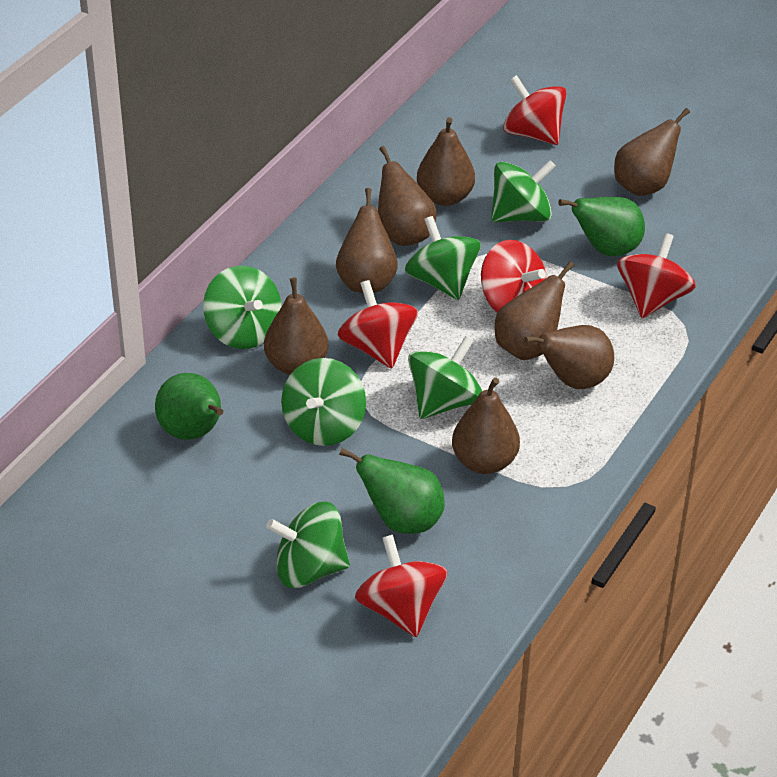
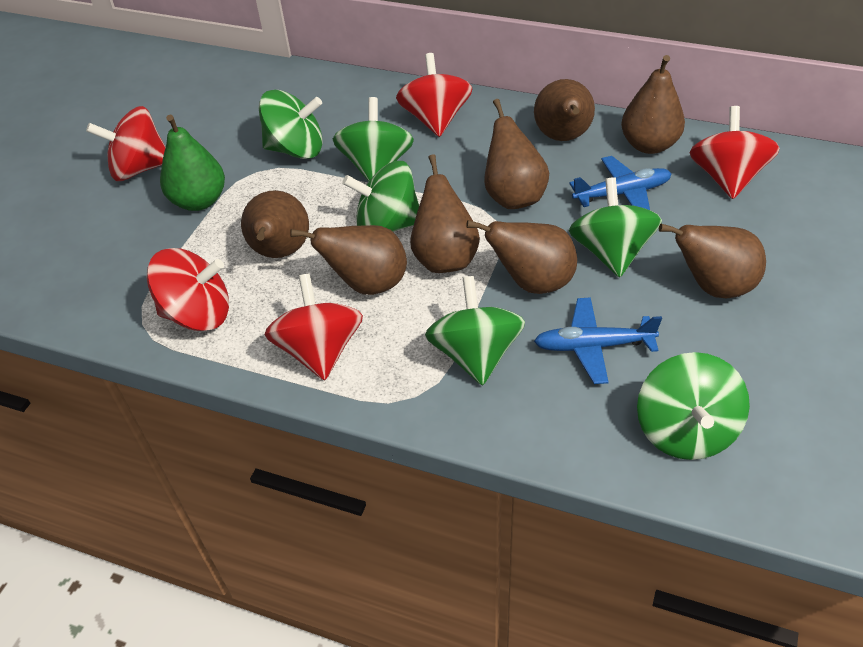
blue plane: 0 -> 2
green pear: 3 -> 1

